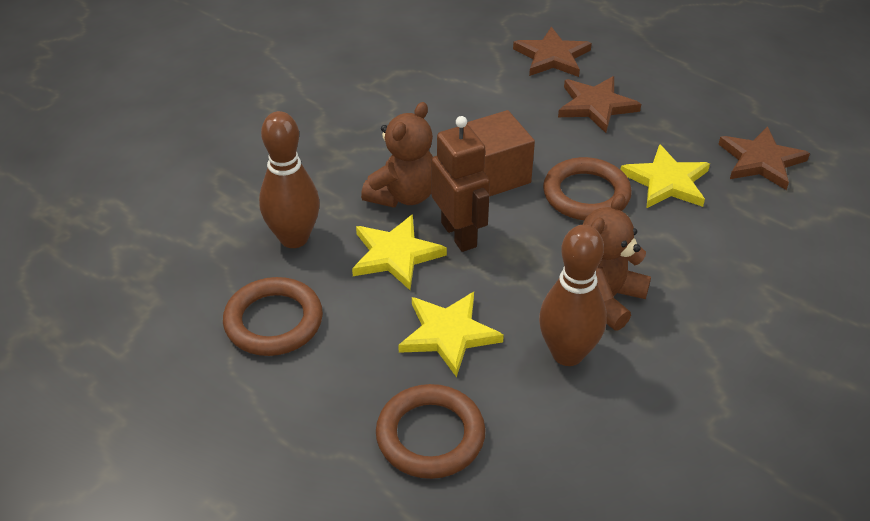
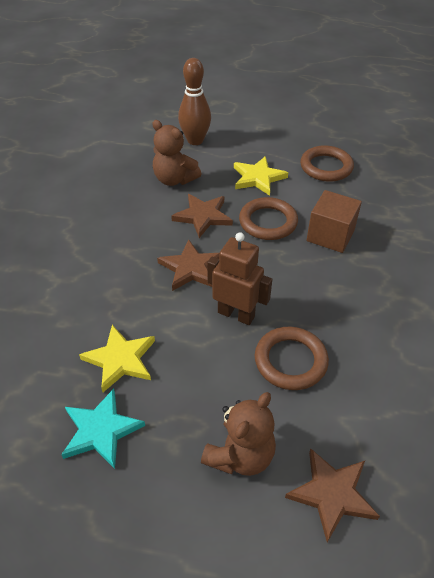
brown bowling pin: 2 -> 1
turquoise star: 0 -> 1
yellow star: 3 -> 2

